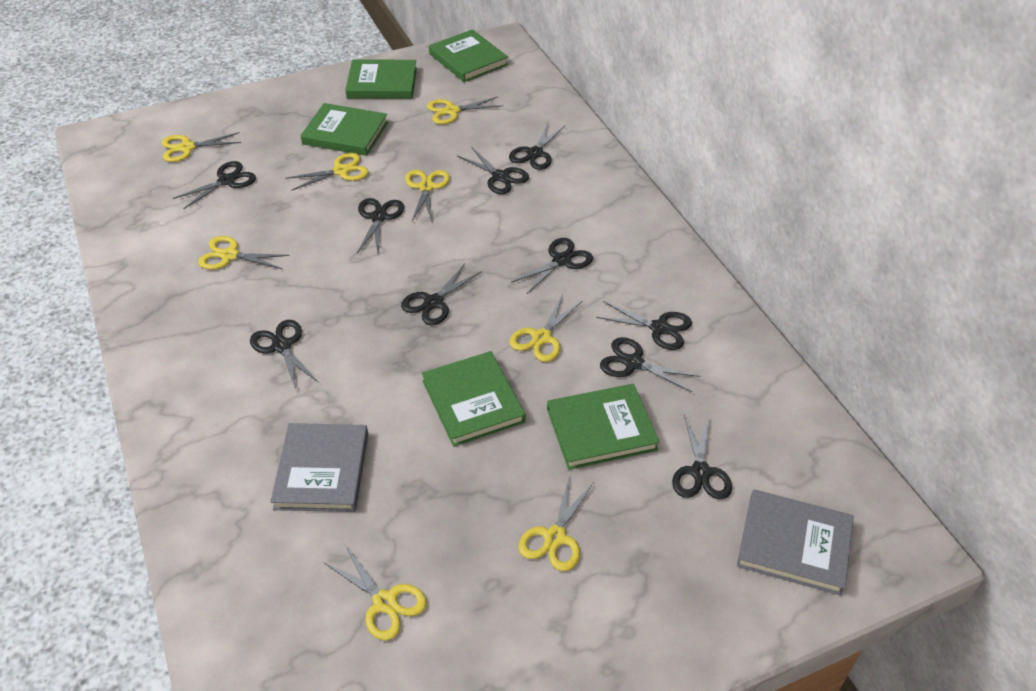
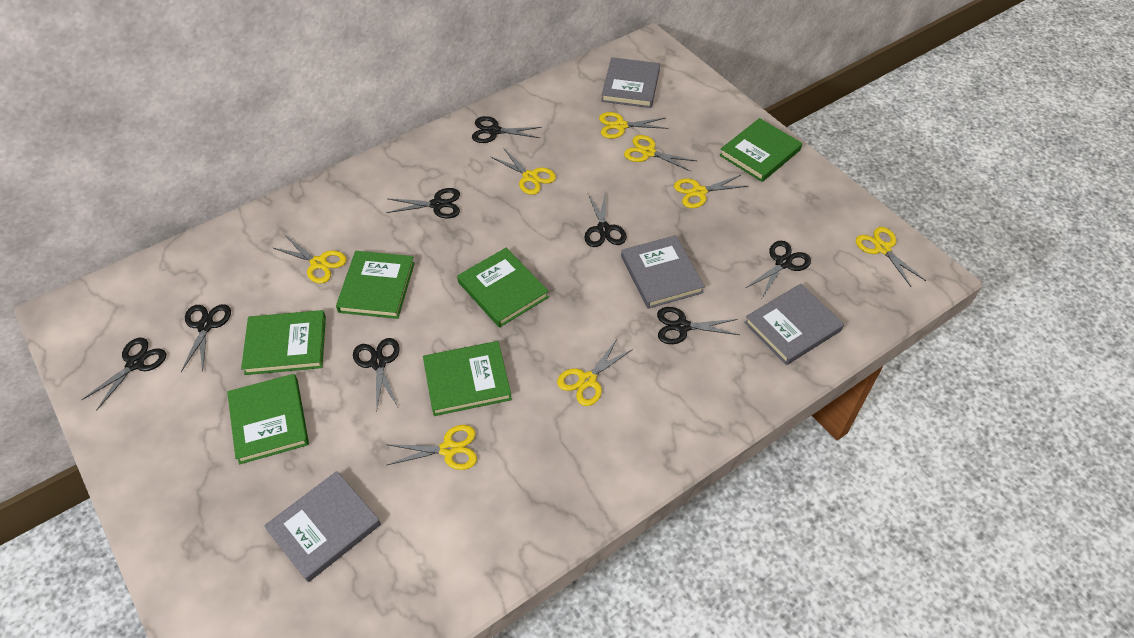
black scissors: 10 -> 8
green book: 5 -> 6
grey book: 2 -> 4

